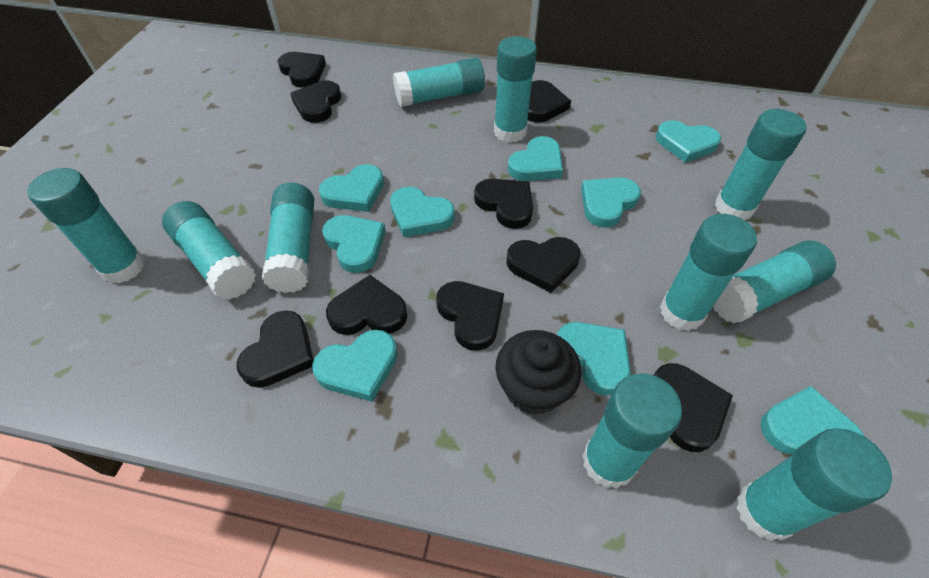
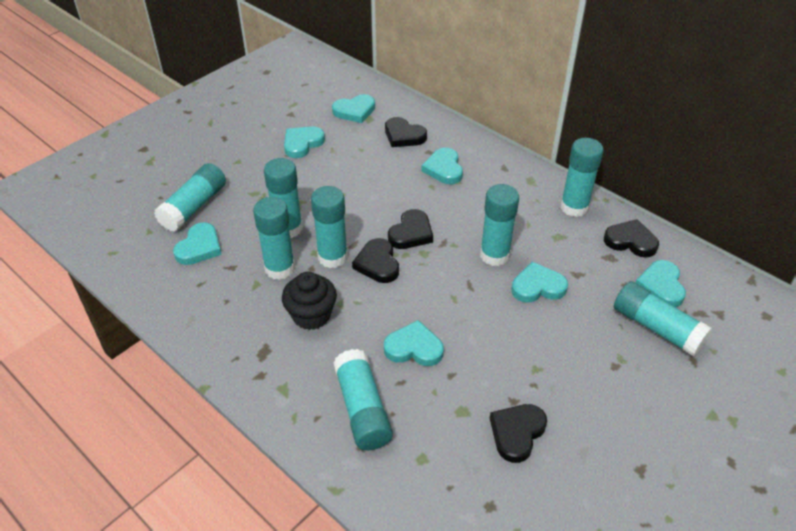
black heart: 9 -> 5
turquoise glue stick: 10 -> 8
turquoise heart: 9 -> 7

